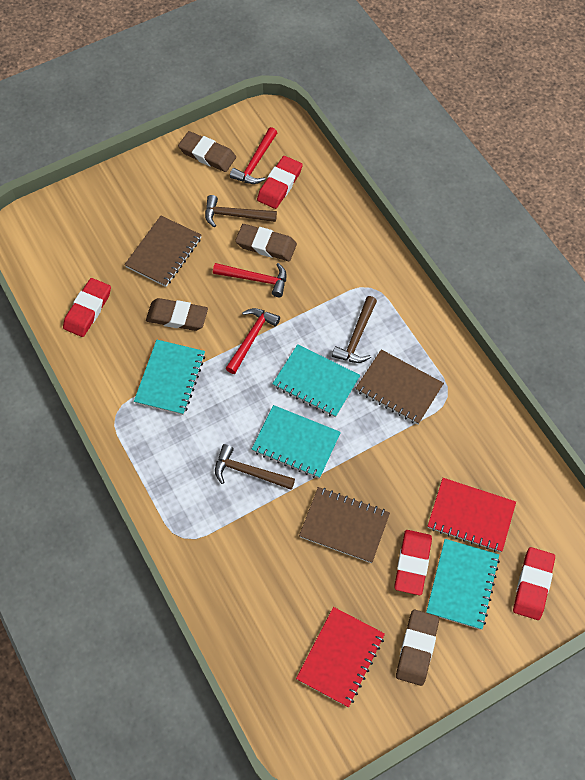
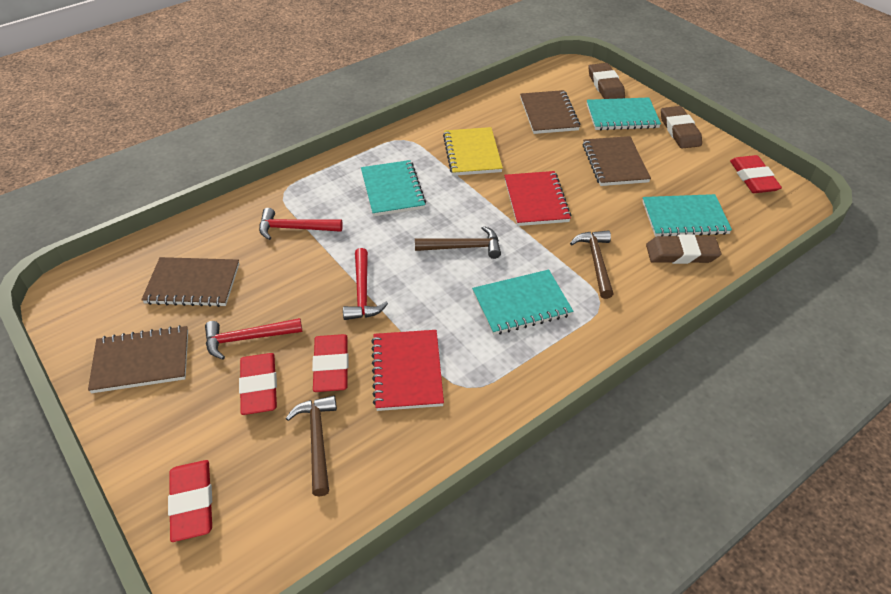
brown eraser: 4 -> 3
brown notebook: 3 -> 4
yellow notebook: 0 -> 1

